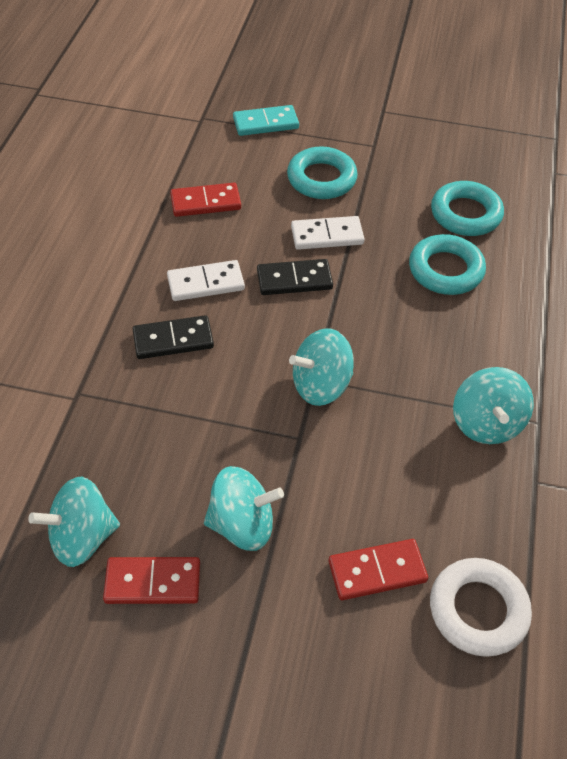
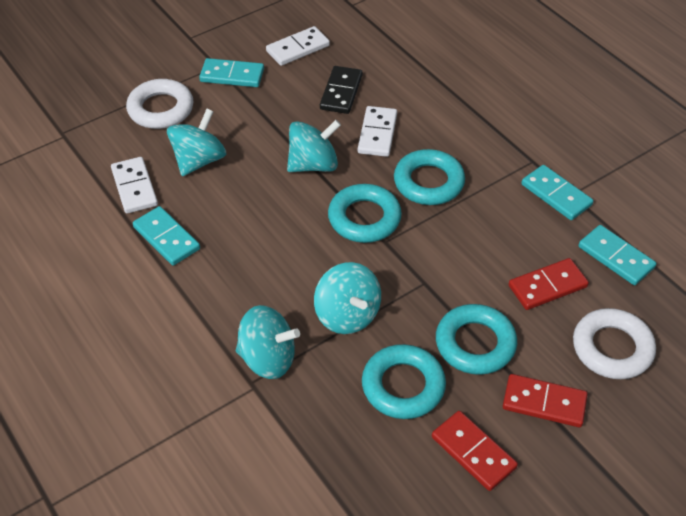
black domino: 2 -> 1
turquoise domino: 1 -> 4
turquoise ring: 3 -> 4
white domino: 2 -> 3
white ring: 1 -> 2

